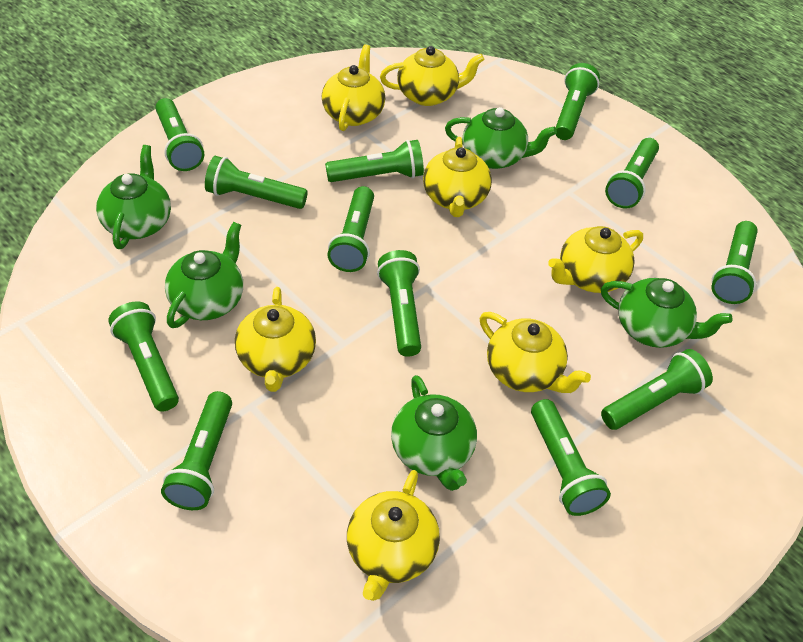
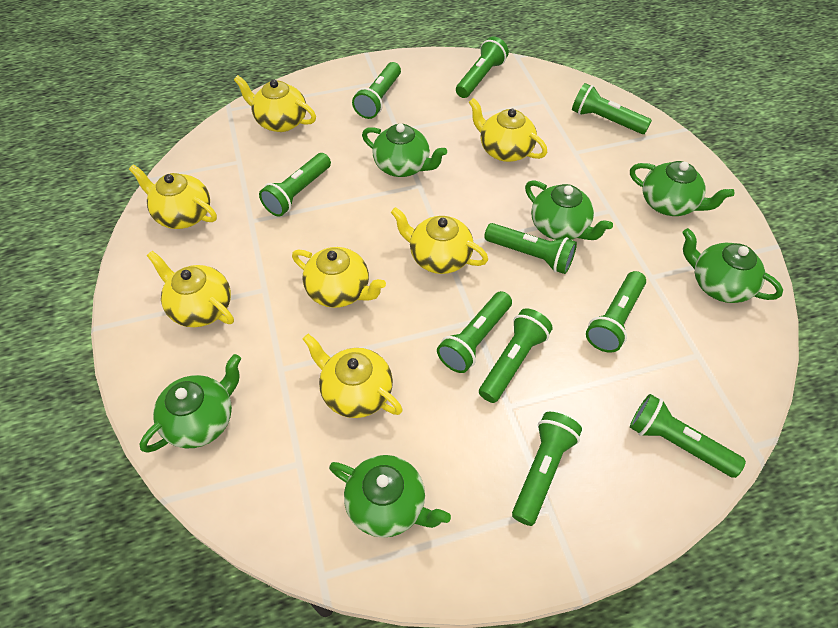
green flashlight: 12 -> 10
green teapot: 5 -> 6

